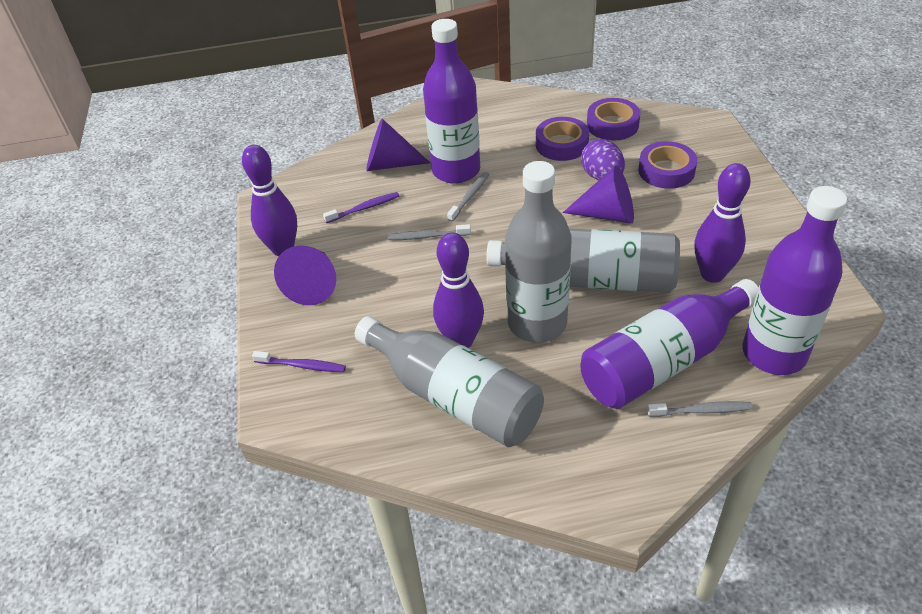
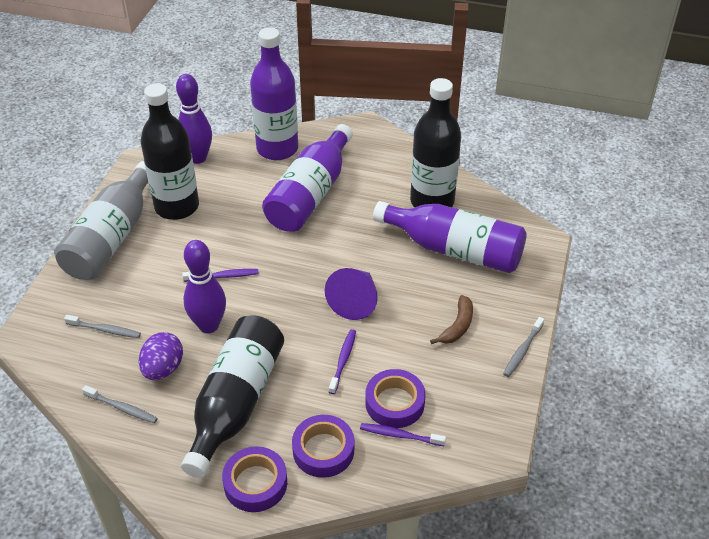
black bottle: 0 -> 3
brown banana: 0 -> 1
grey bottle: 3 -> 1
purple bowling pin: 3 -> 2
purple cone: 3 -> 1
purple toothbrush: 2 -> 3

